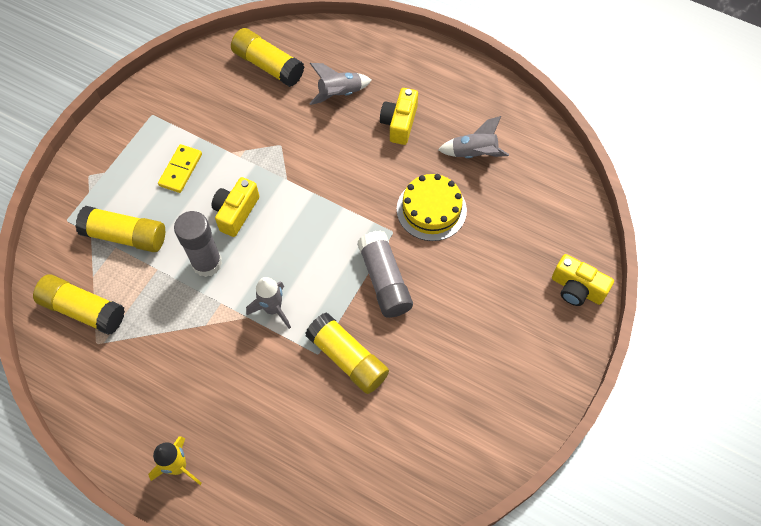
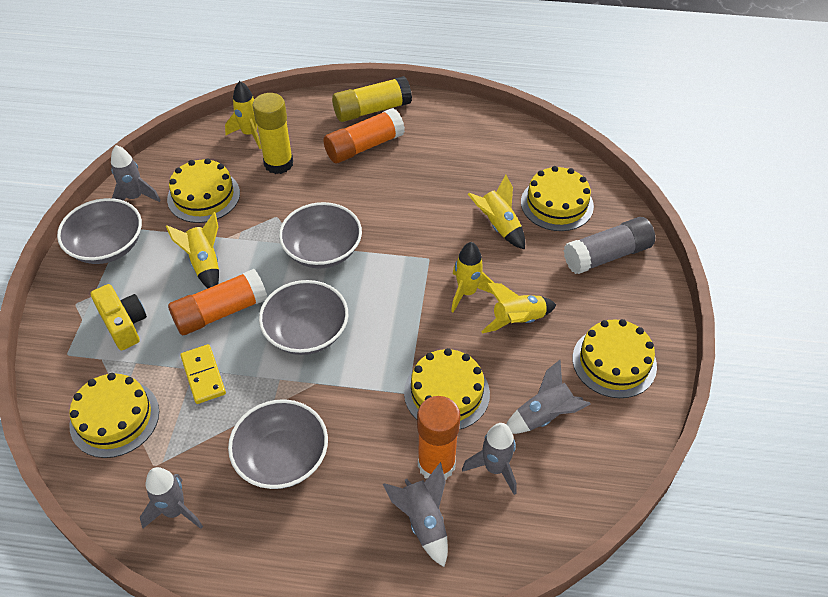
grey bowl: 0 -> 4
grey glue stick: 2 -> 1
grey rocket: 3 -> 5
orange glue stick: 0 -> 3
yellow cake: 1 -> 5
yellow camera: 3 -> 1
yellow glue stick: 4 -> 2
yellow rocket: 1 -> 5

